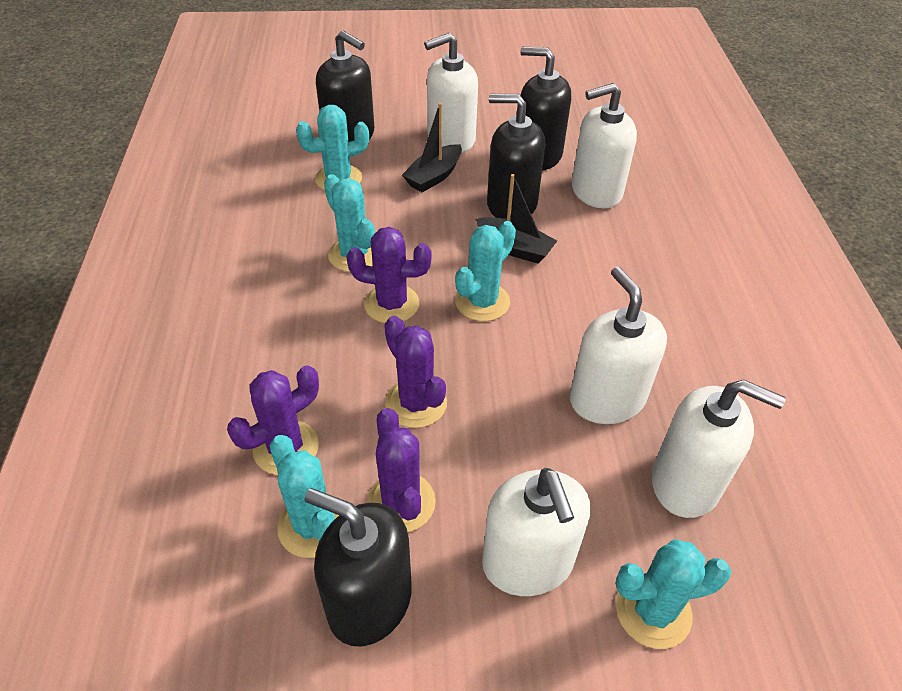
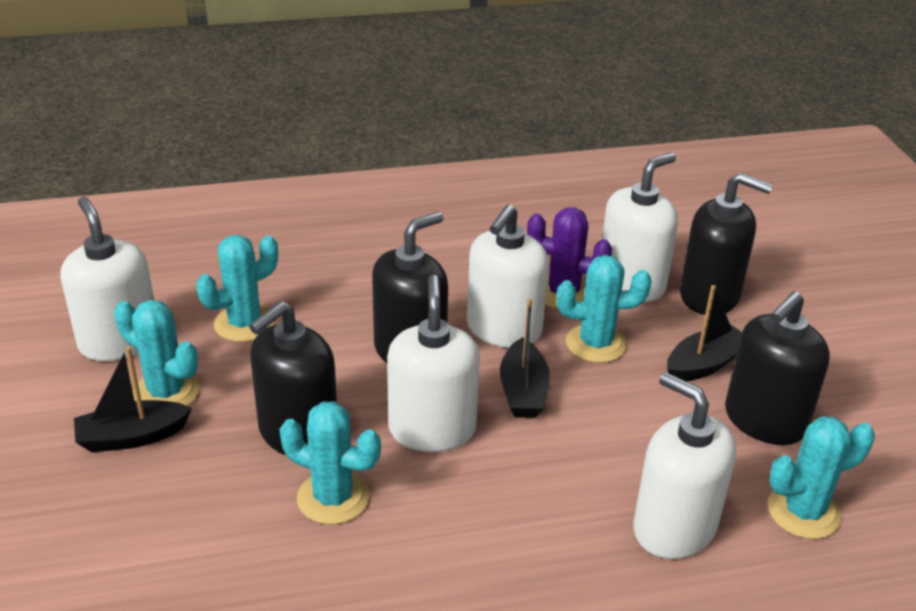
black boat: 2 -> 3
purple cactus: 4 -> 1

